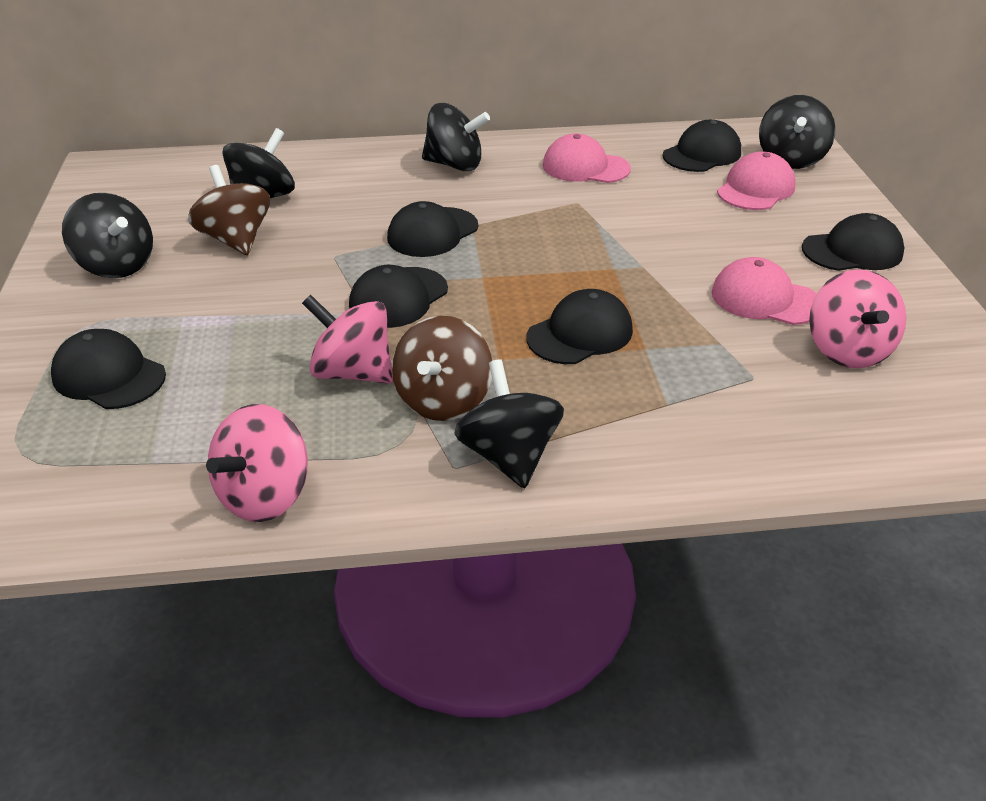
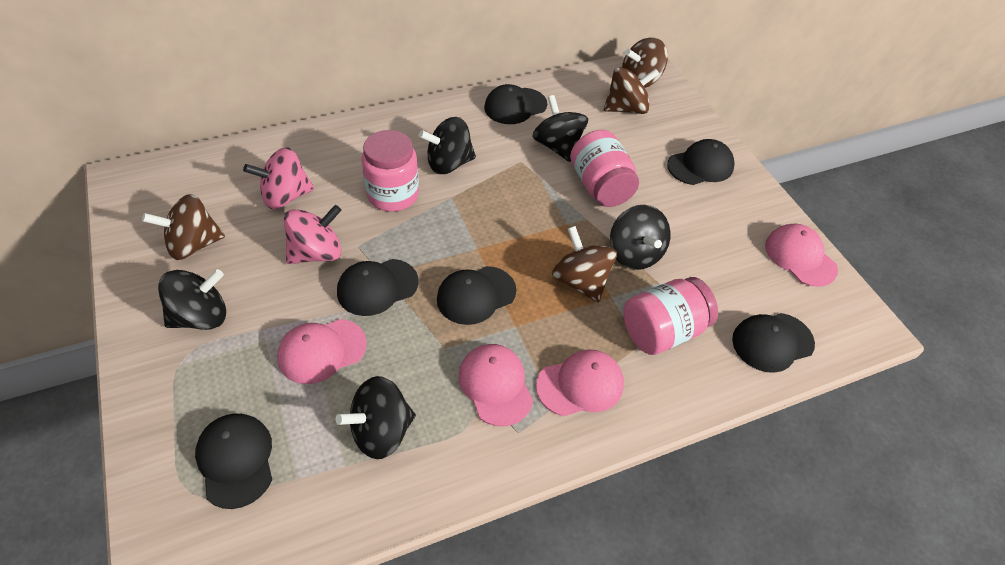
brown spinning top: 2 -> 4
pink cap: 3 -> 4
pink jar: 0 -> 3
pink spinning top: 3 -> 2

